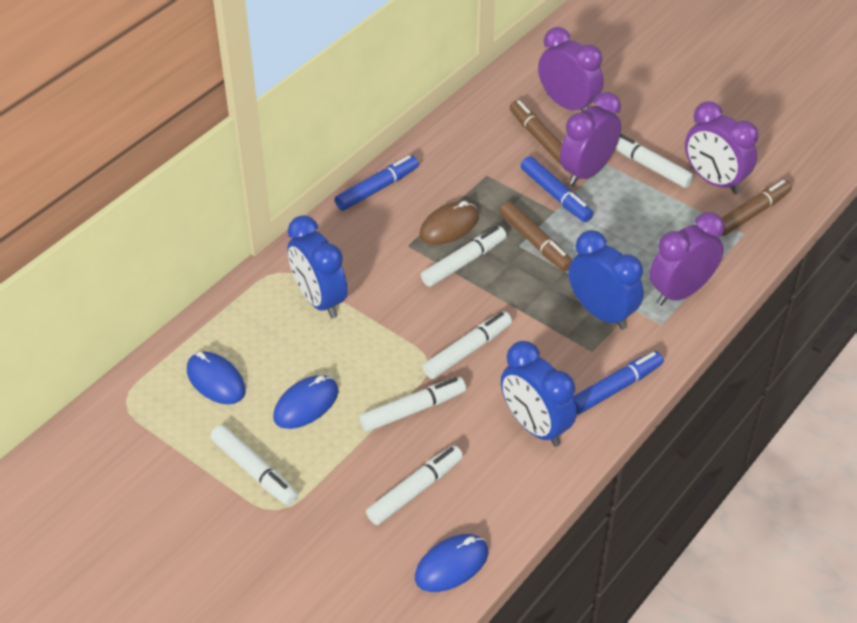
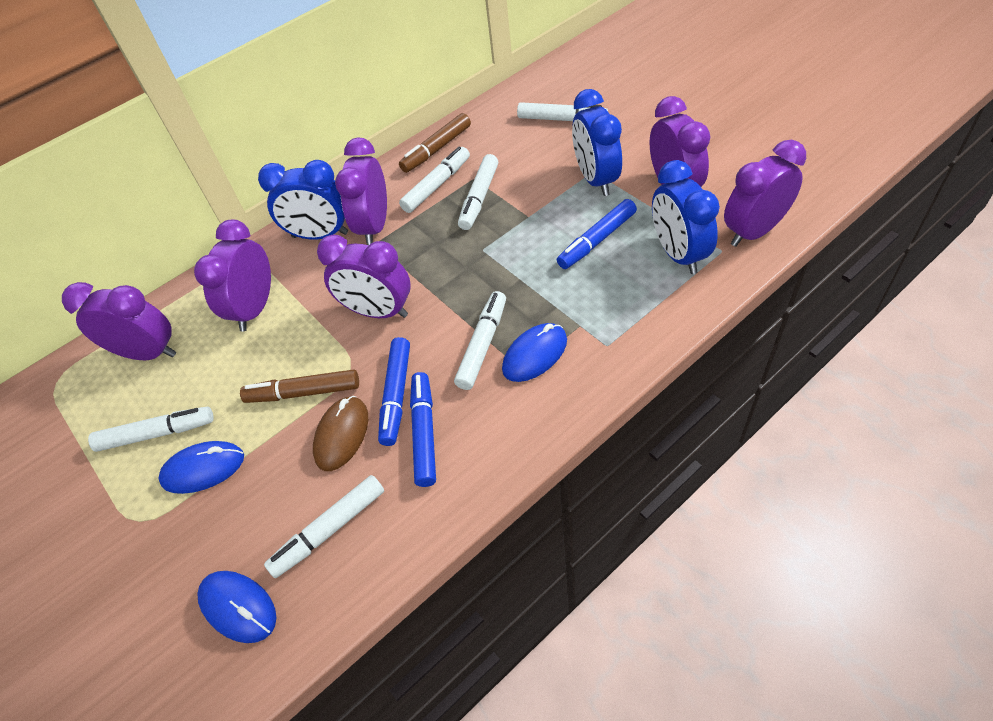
brown marker: 3 -> 2
purple clock: 4 -> 6

